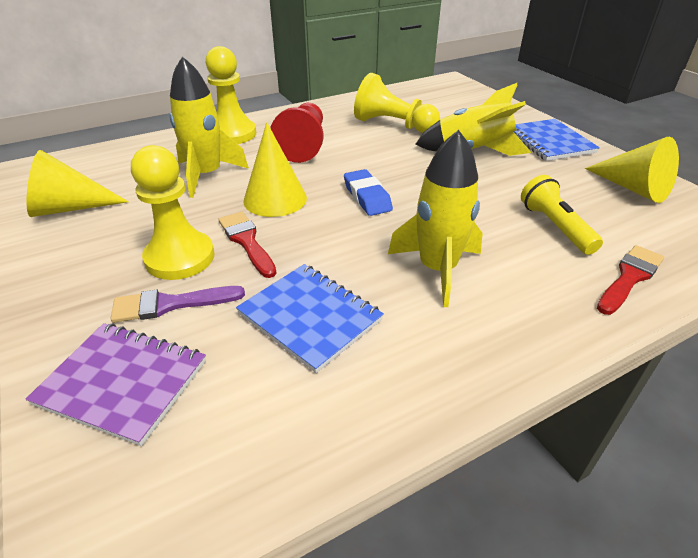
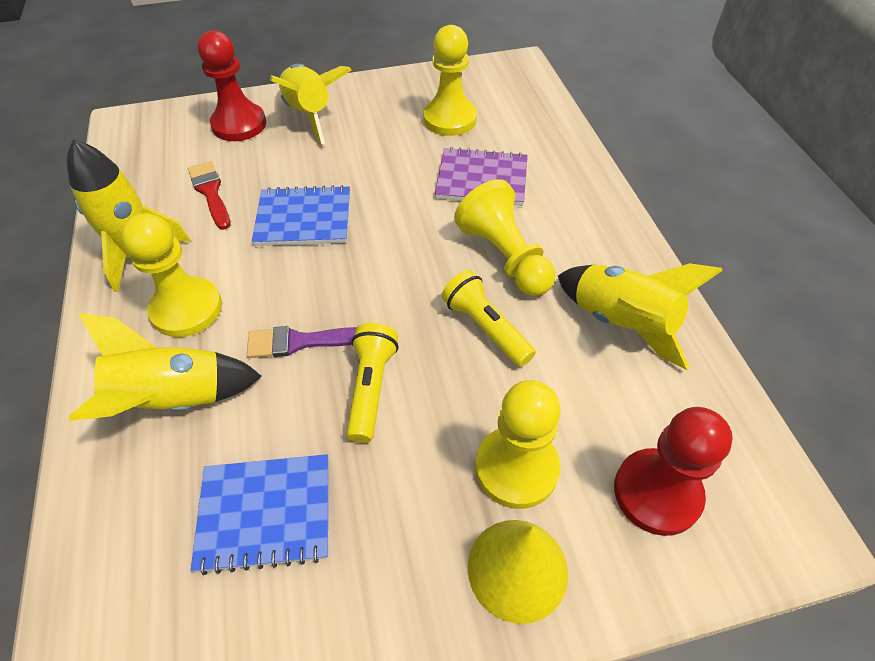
blue eraser: 1 -> 0
red brush: 2 -> 1
red pawn: 1 -> 2
yellow cone: 3 -> 1
yellow flashlight: 1 -> 2
yellow pawn: 3 -> 4
yellow rocket: 3 -> 4

